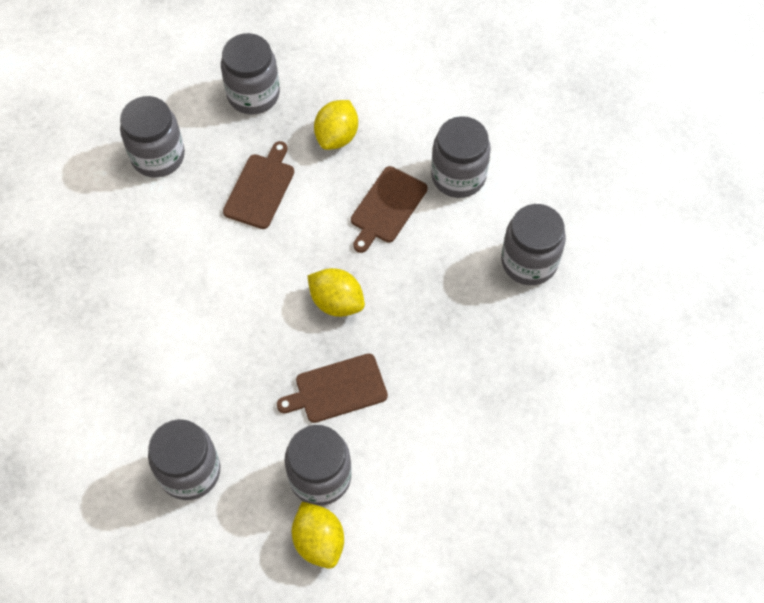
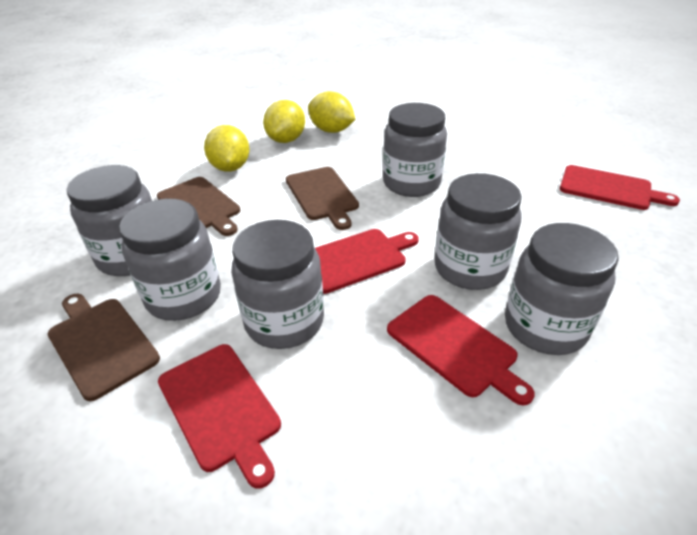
red cutting board: 0 -> 4

